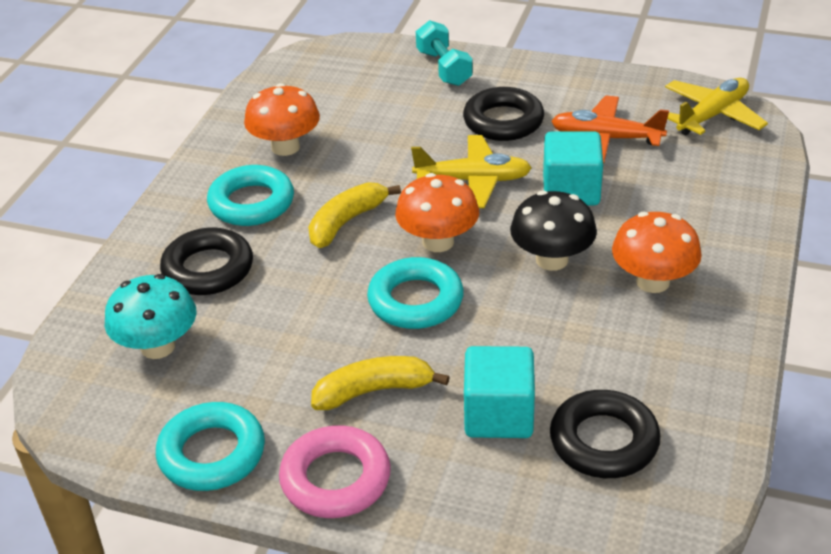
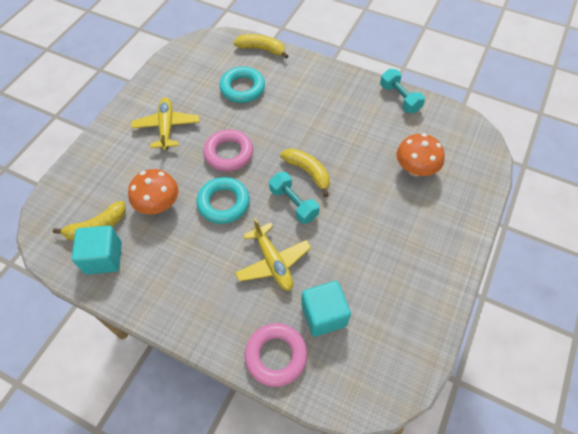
black mushroom: 1 -> 0
black ring: 3 -> 0
orange mushroom: 3 -> 2
orange plane: 1 -> 0
pink ring: 1 -> 2
turquoise dumbbell: 1 -> 2
turquoise mushroom: 1 -> 0
turquoise ring: 3 -> 2
yellow banana: 2 -> 3

